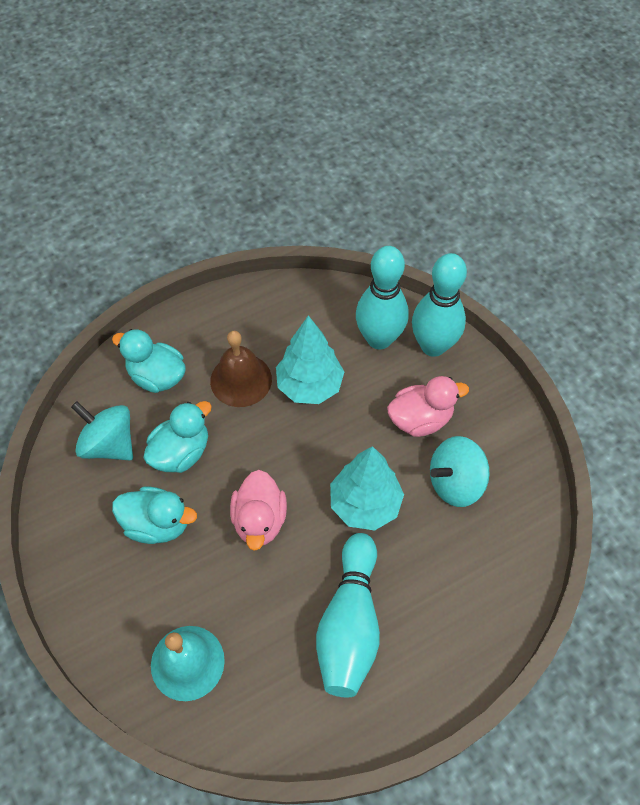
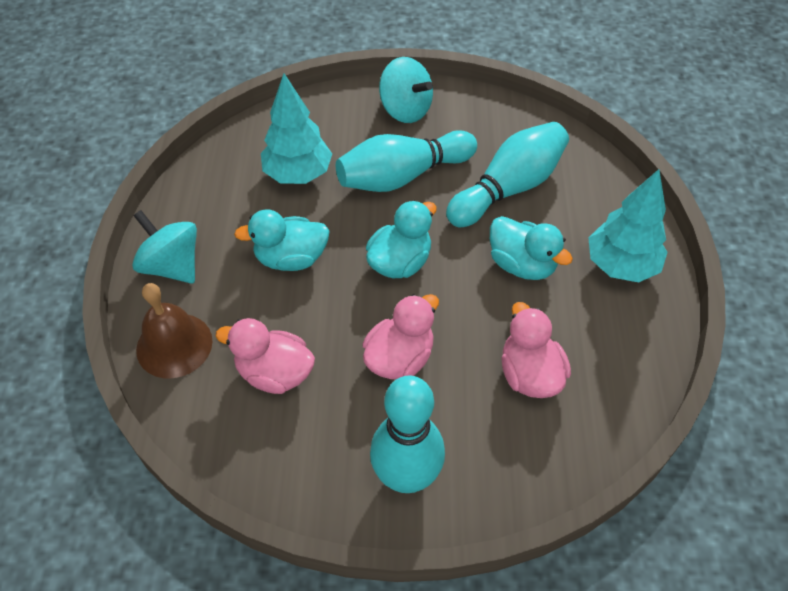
pink duck: 2 -> 3
turquoise bell: 1 -> 0

